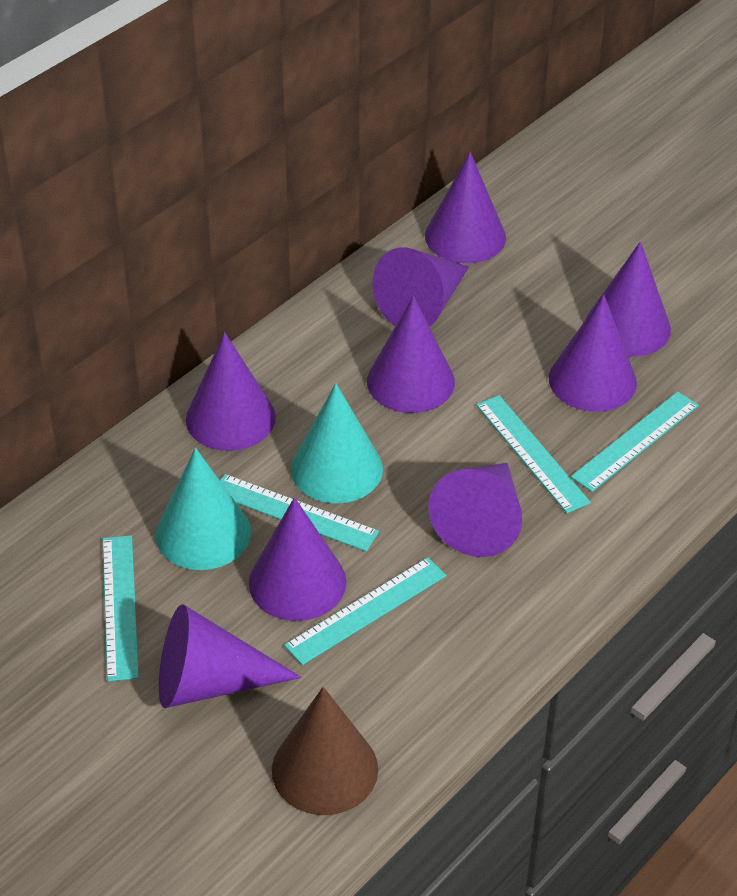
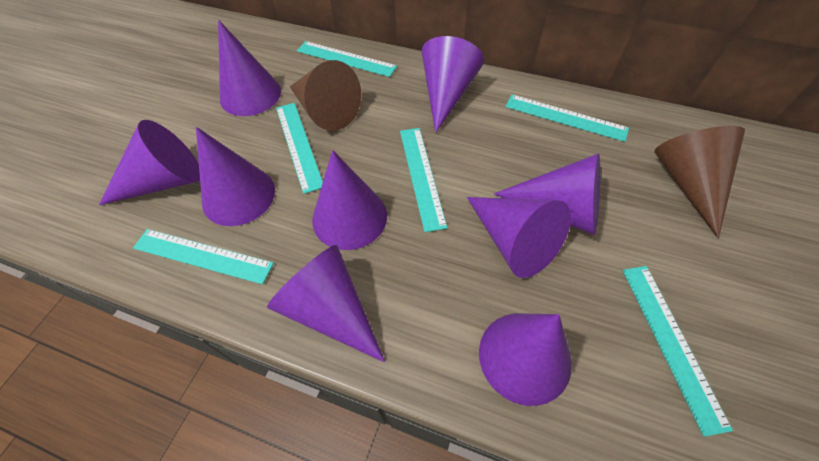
brown cone: 1 -> 2
turquoise cone: 2 -> 0
turquoise ruler: 5 -> 6

